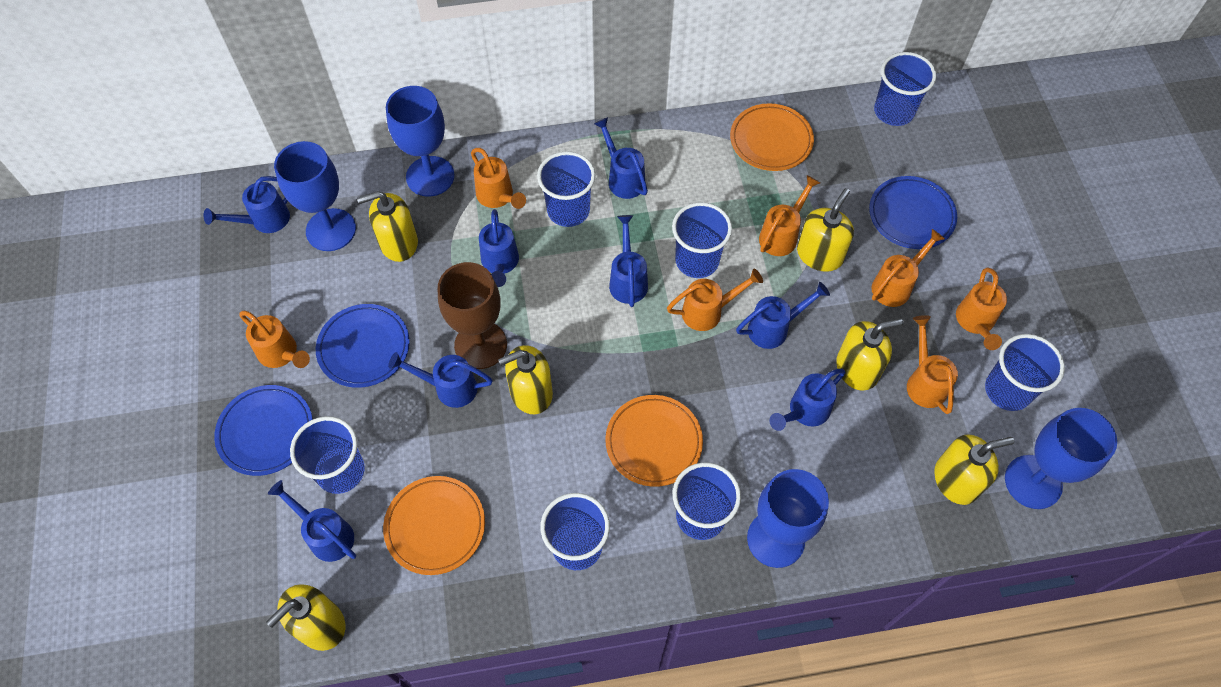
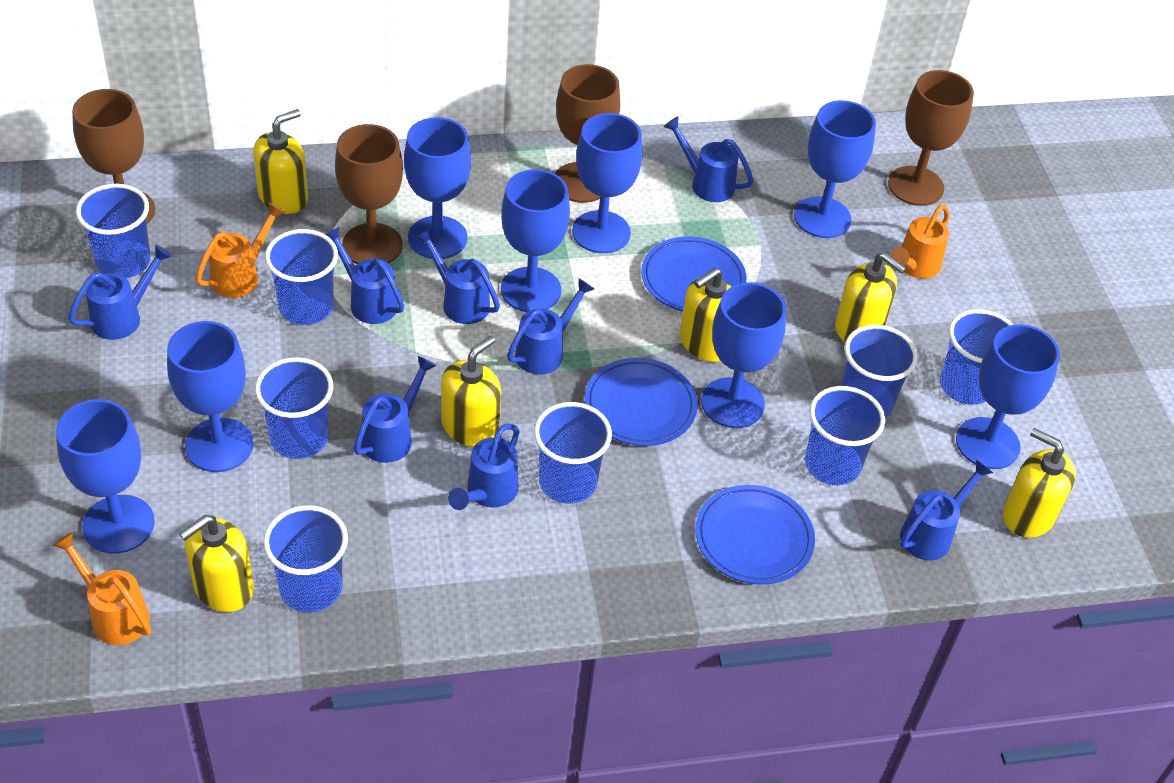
blue cup: 7 -> 8
blue goblet: 4 -> 8
brown goblet: 1 -> 4
orange plate: 3 -> 0
orange watering can: 7 -> 3

